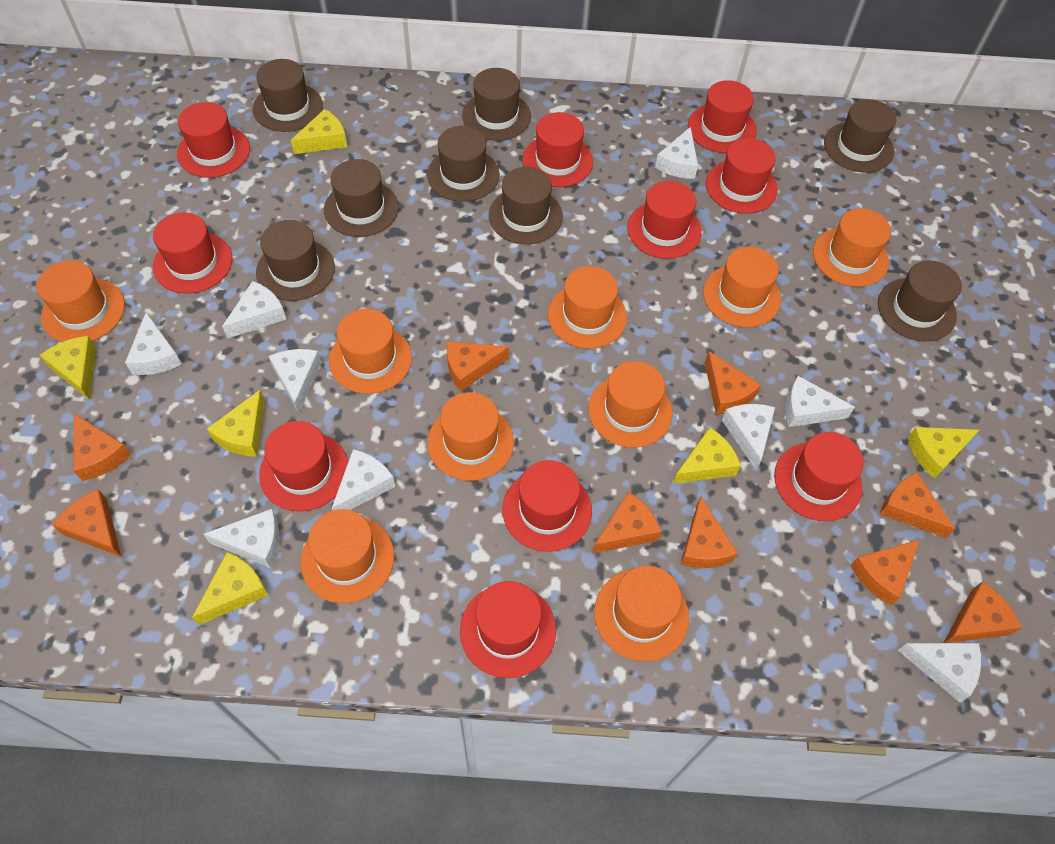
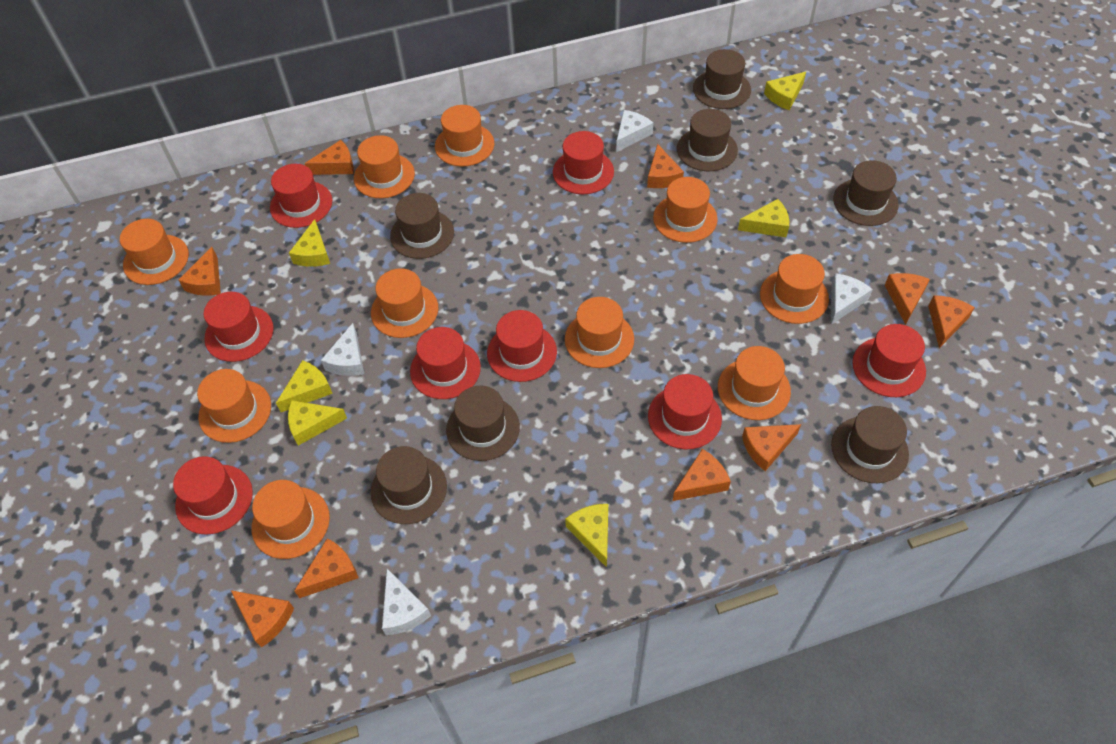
brown hat: 8 -> 7
orange hat: 9 -> 10
red hat: 10 -> 8
white cheese: 9 -> 4

